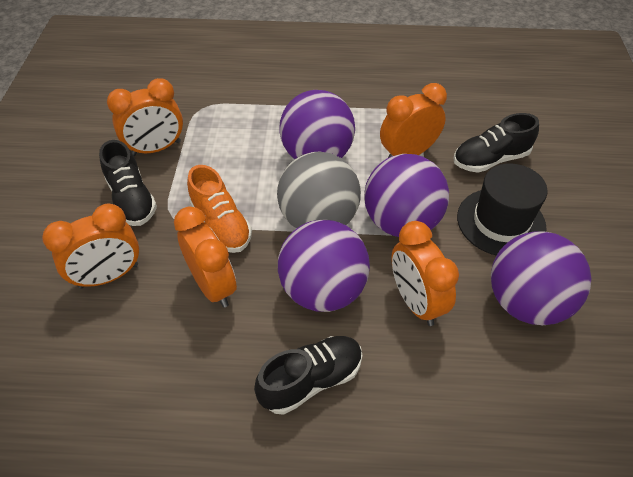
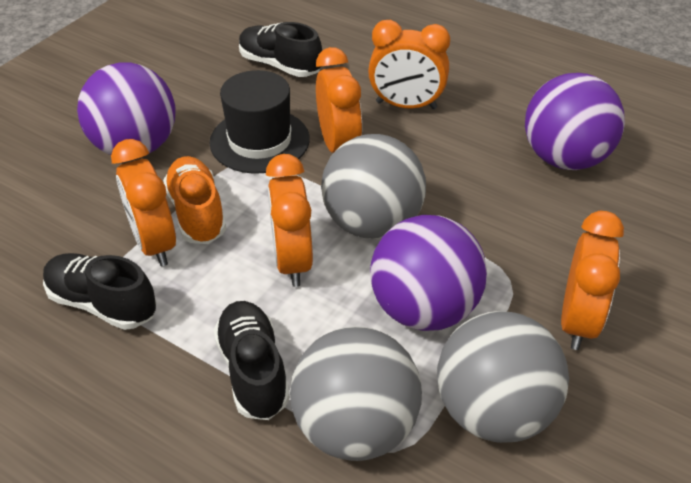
grey ball: 1 -> 3
purple ball: 4 -> 3

